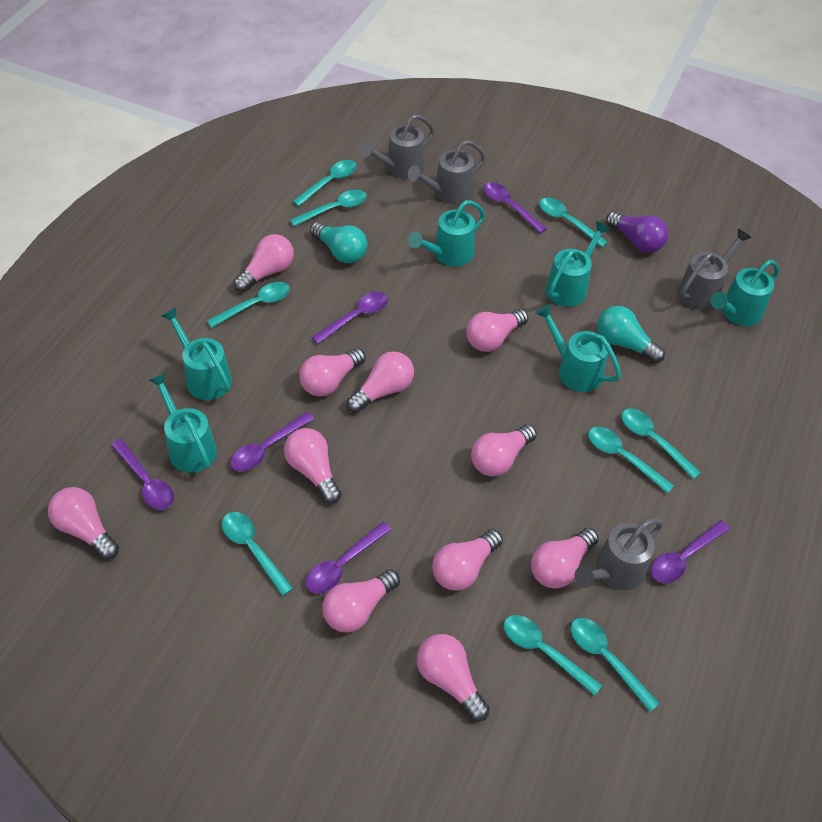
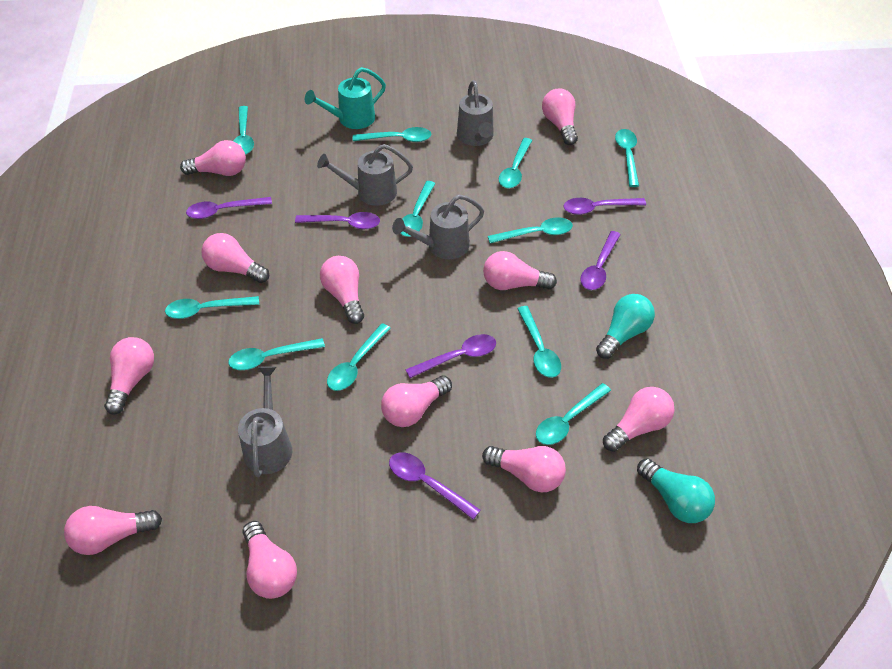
purple light bulb: 1 -> 0
turquoise spoon: 9 -> 11
turquoise watering can: 6 -> 1

